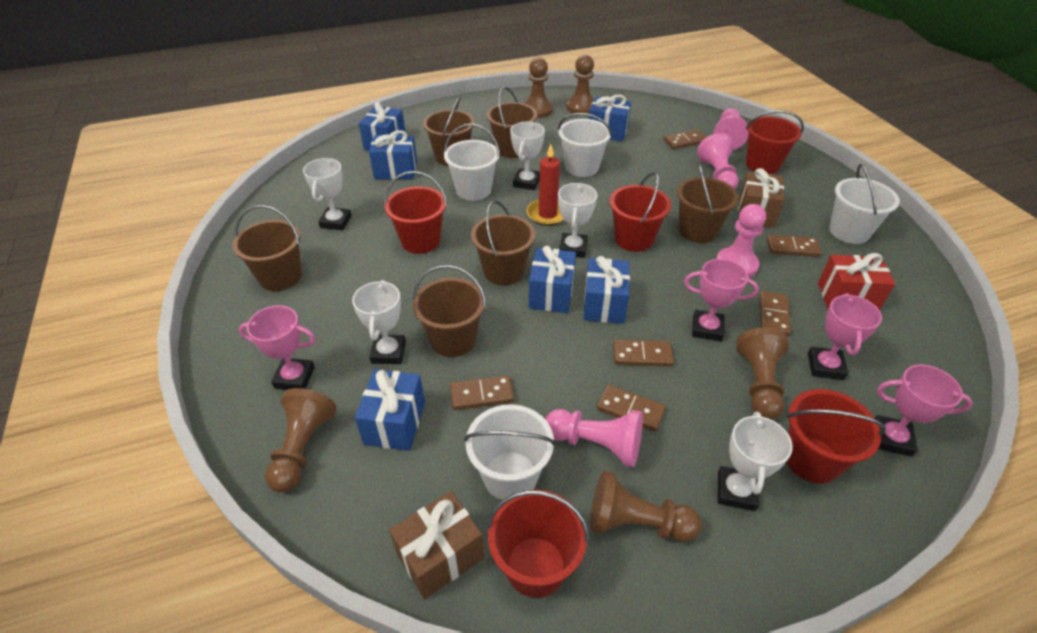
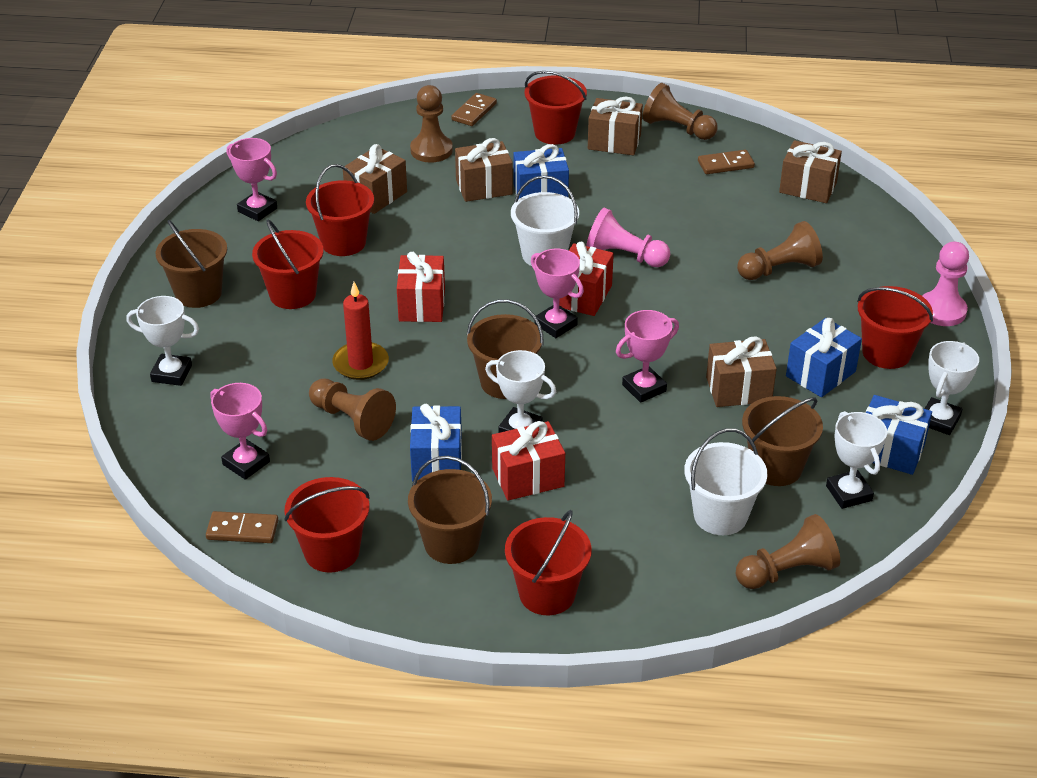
blue gift: 6 -> 4
brown bucket: 6 -> 4
brown domino: 6 -> 3
brown gift: 2 -> 5
pink pawn: 4 -> 2
red bucket: 5 -> 6
red gift: 1 -> 3
white bucket: 4 -> 2
white trophy: 5 -> 4

